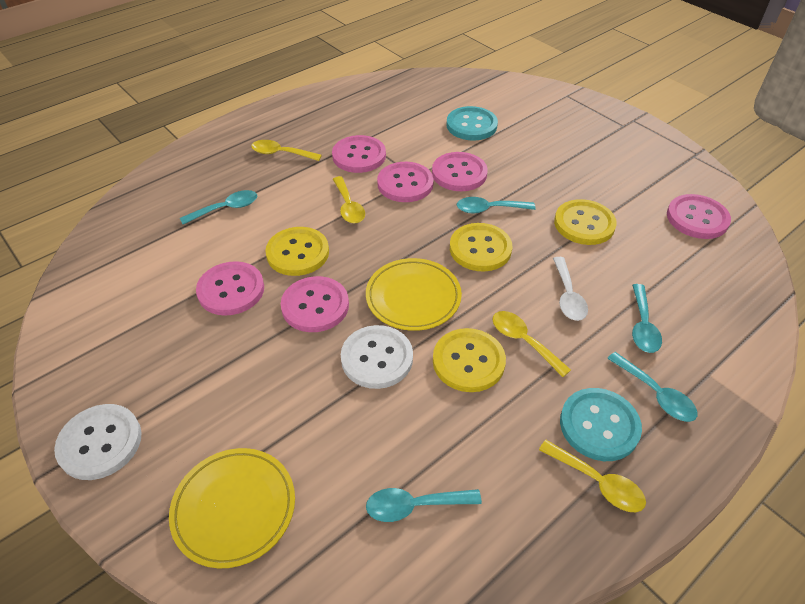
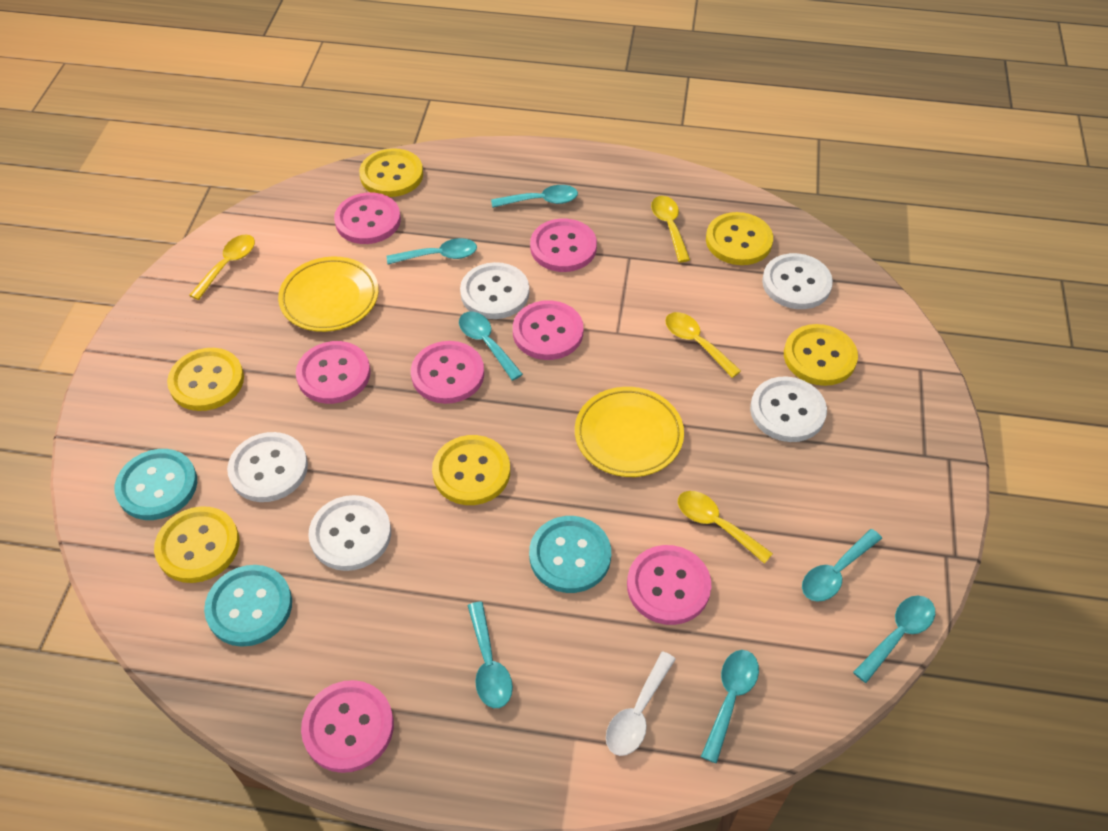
pink button: 6 -> 7
turquoise button: 2 -> 3
turquoise spoon: 5 -> 7
white button: 2 -> 5
yellow button: 4 -> 6

